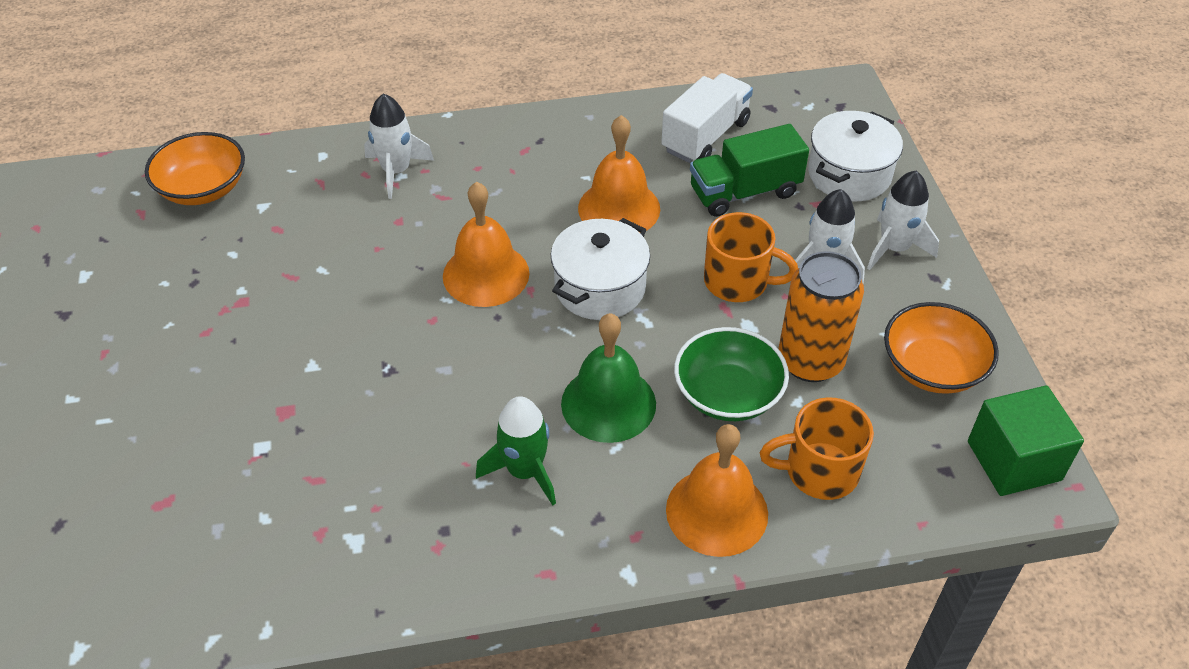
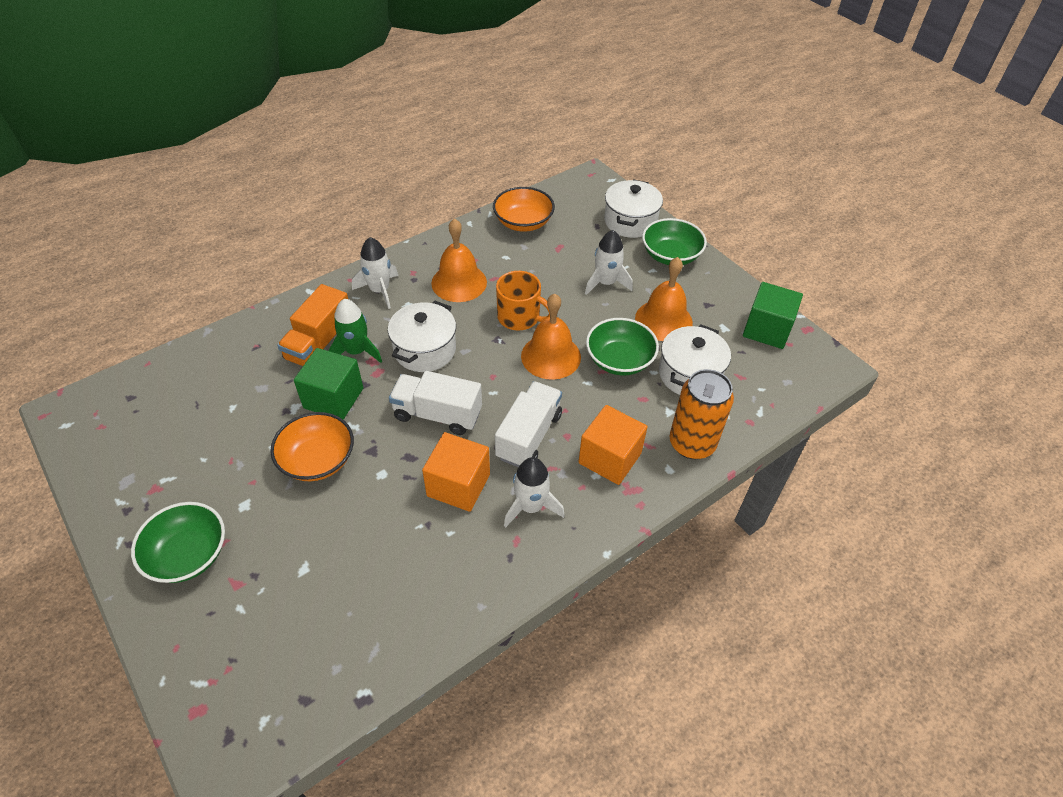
green bell: 1 -> 0
green bowl: 1 -> 3
green cube: 1 -> 2
green truck: 1 -> 0
orange cube: 0 -> 2
orange mug: 2 -> 1
orange truck: 0 -> 1
white pot: 2 -> 3
white truck: 1 -> 2

